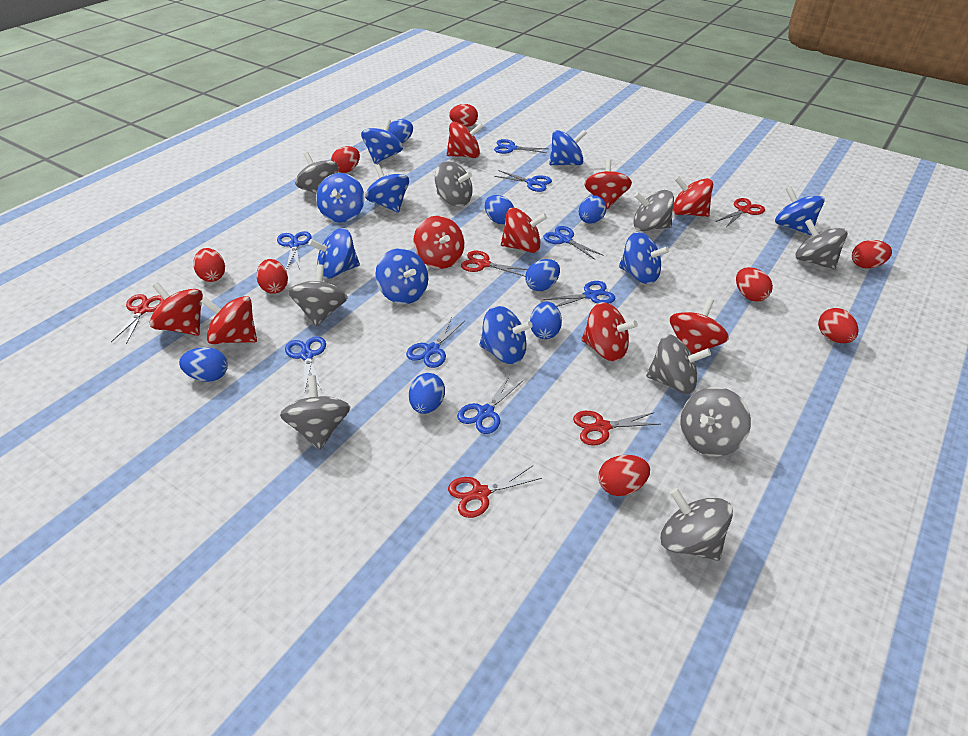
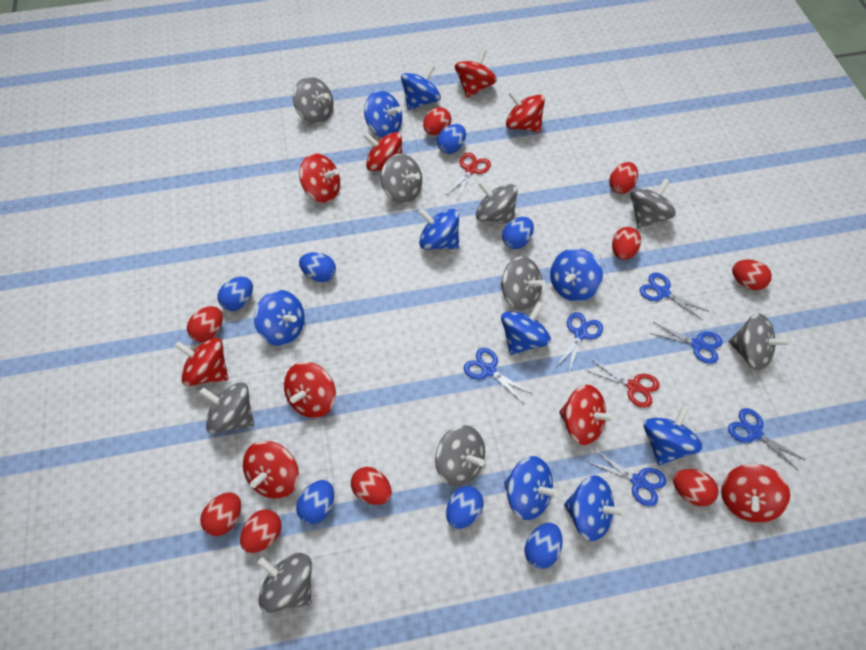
blue scissors: 8 -> 6
red egg: 8 -> 9
red scissors: 5 -> 2

